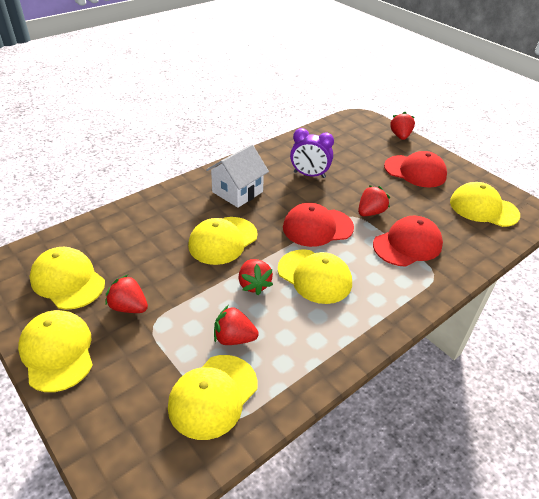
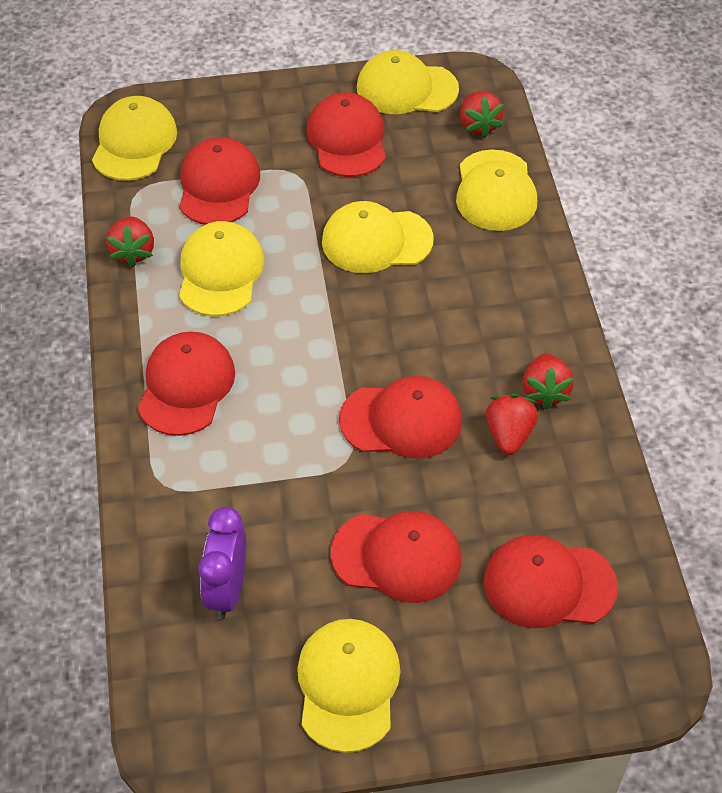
red cap: 3 -> 6
red strawberry: 5 -> 4
white house: 1 -> 0

